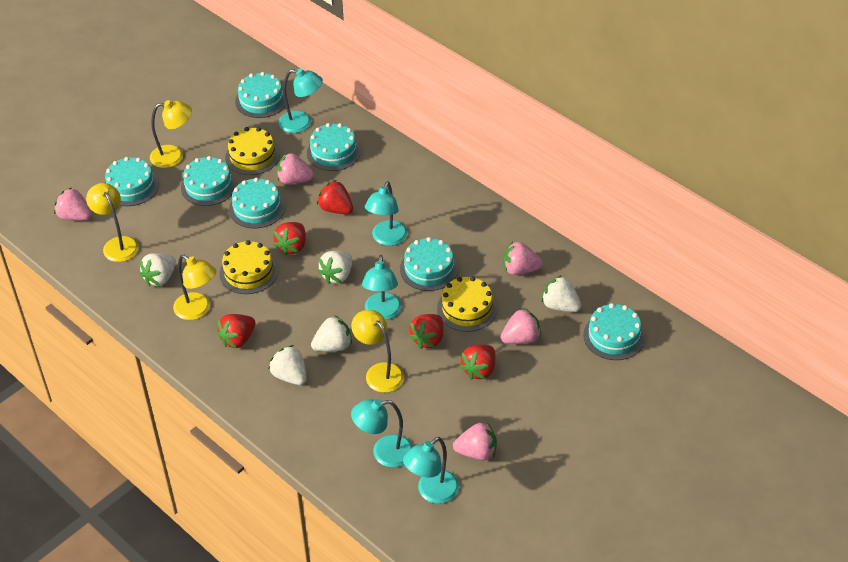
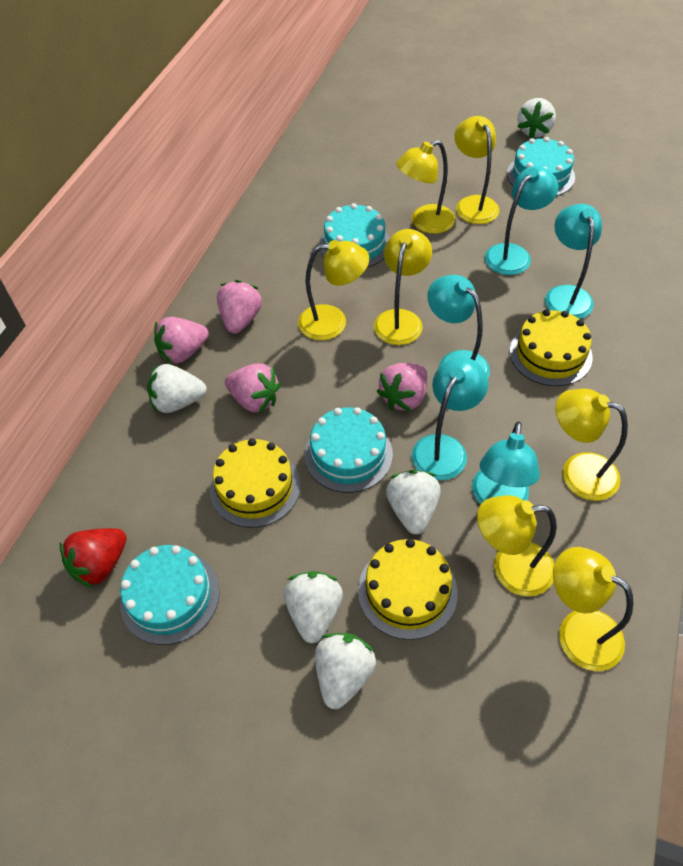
pink strawberry: 5 -> 4
red strawberry: 5 -> 1
turquoise cake: 7 -> 4
yellow lamp: 4 -> 7

